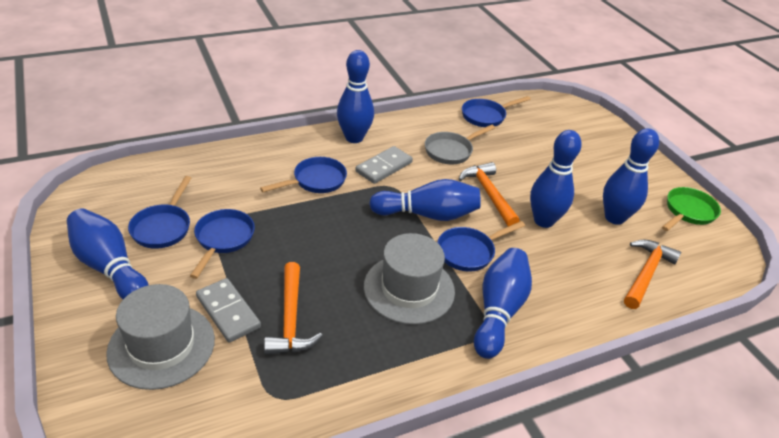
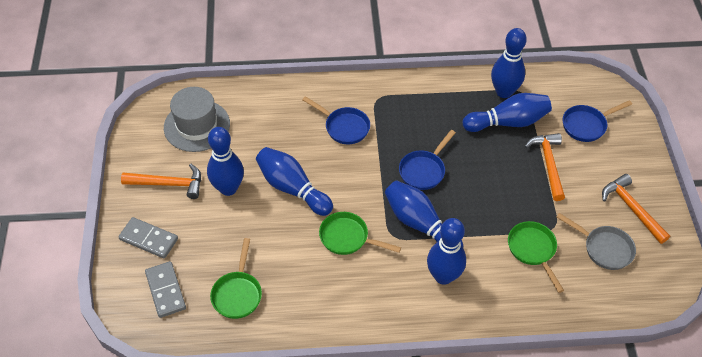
blue pan: 5 -> 3
green pan: 1 -> 3
grey hat: 2 -> 1

